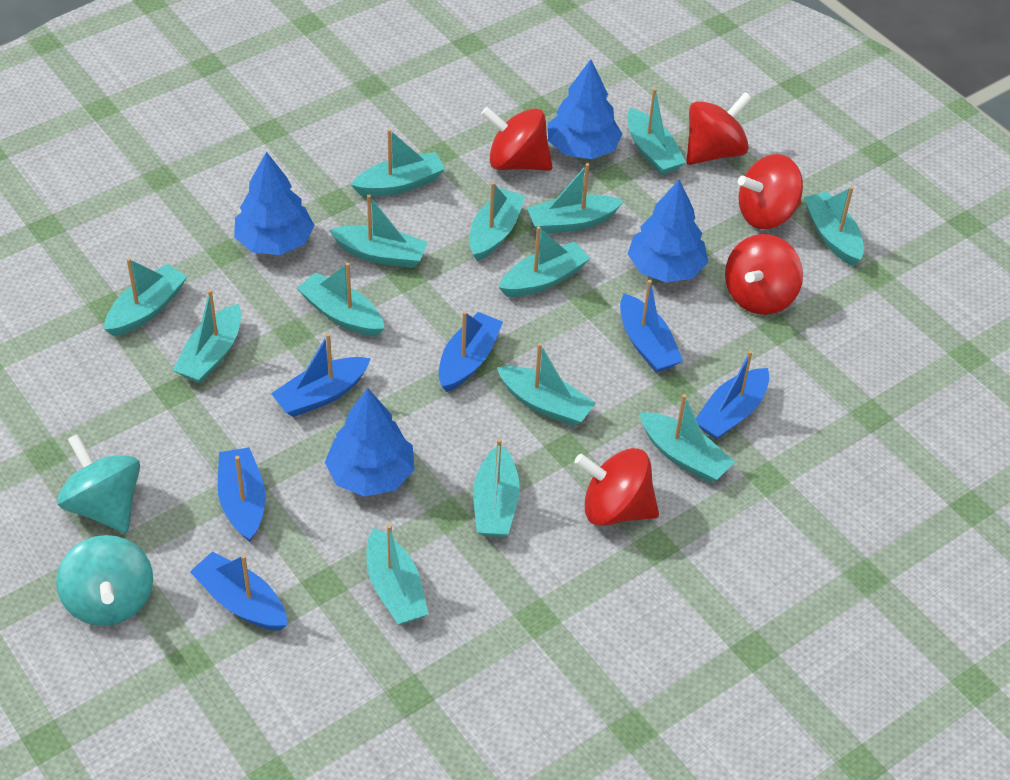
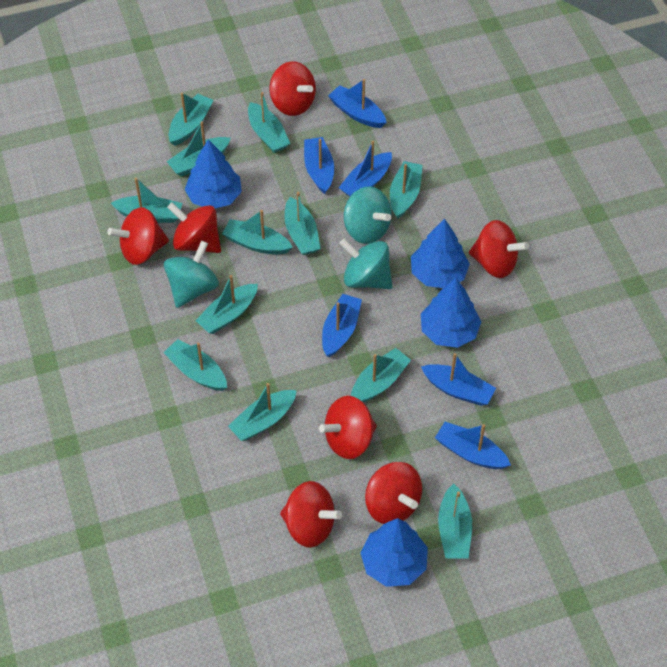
red spinning top: 5 -> 7
turquoise boat: 14 -> 12
turquoise spinning top: 2 -> 3

